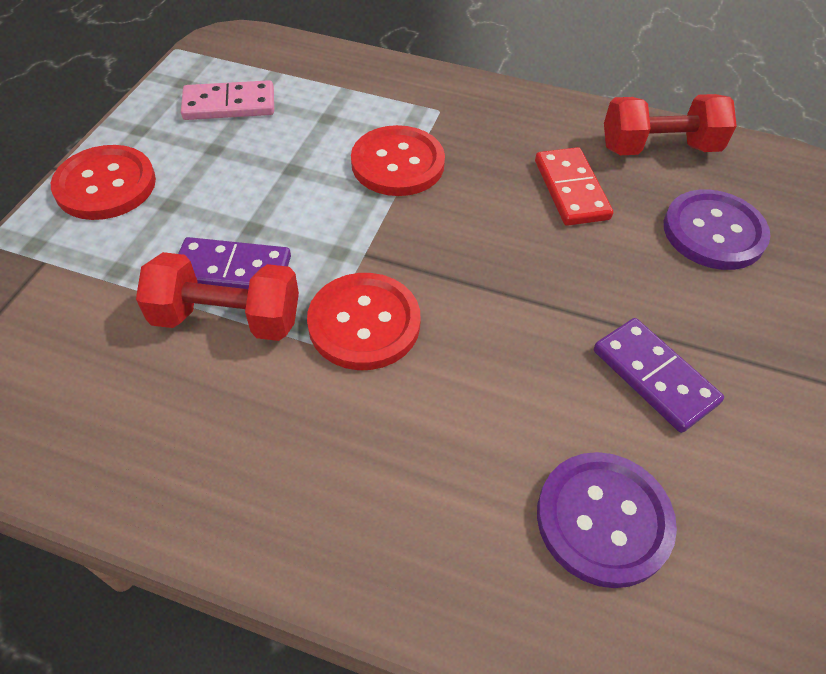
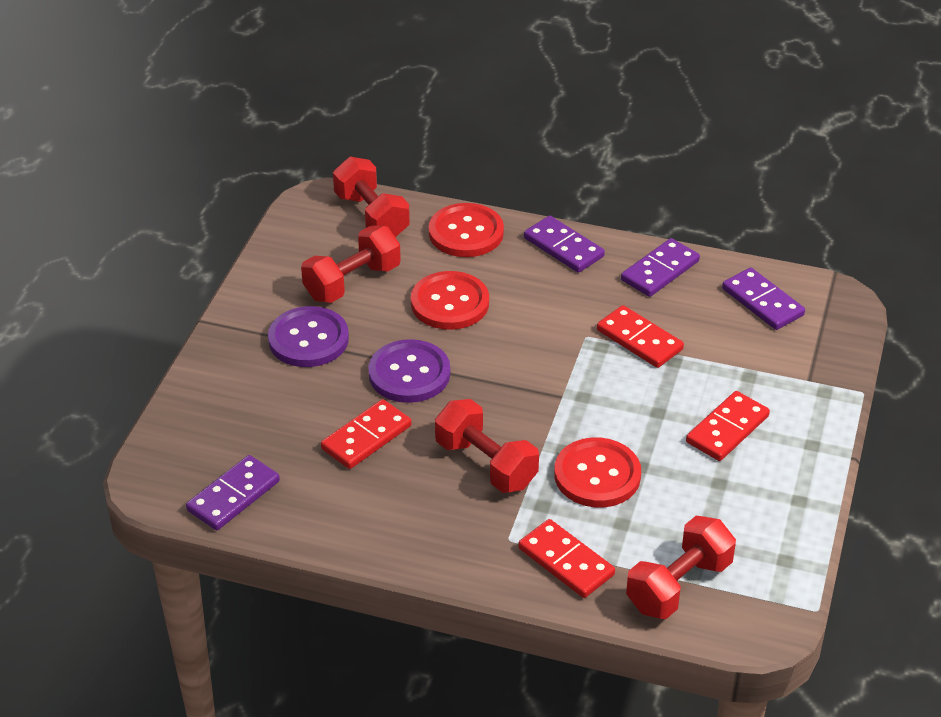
pink domino: 1 -> 0
purple domino: 2 -> 4
red domino: 1 -> 4
red dumbbell: 2 -> 4

